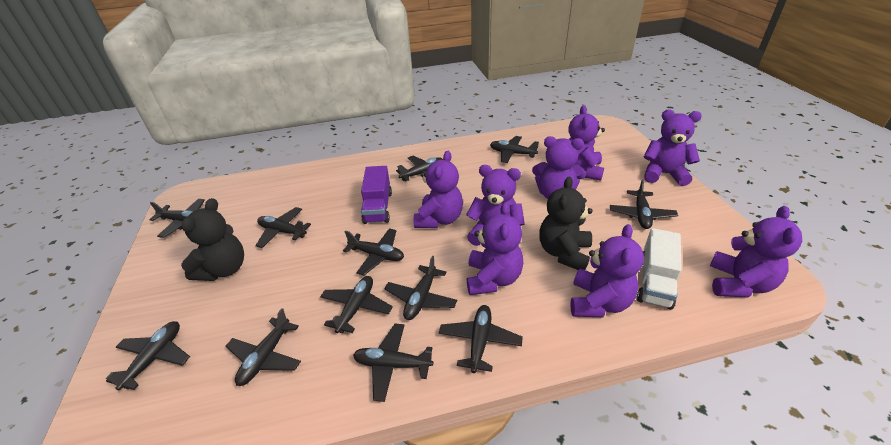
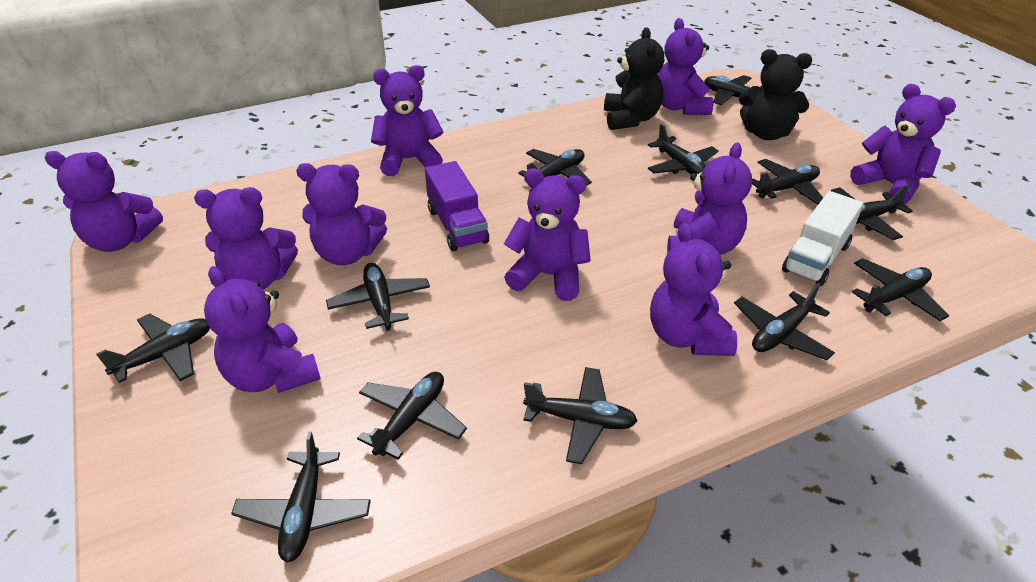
purple teddy bear: 8 -> 10

